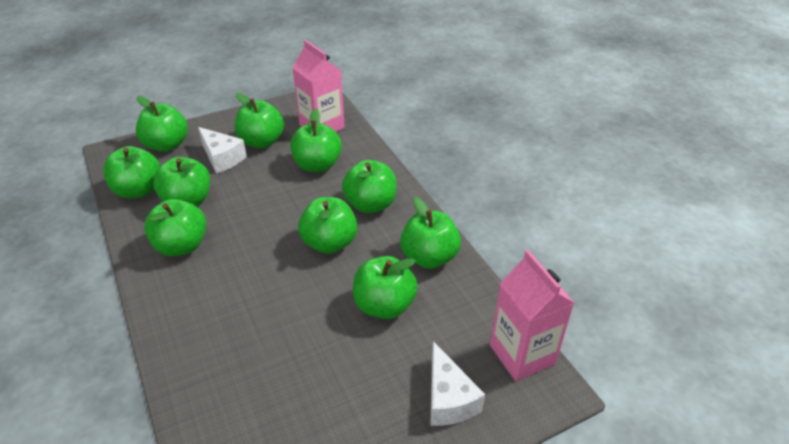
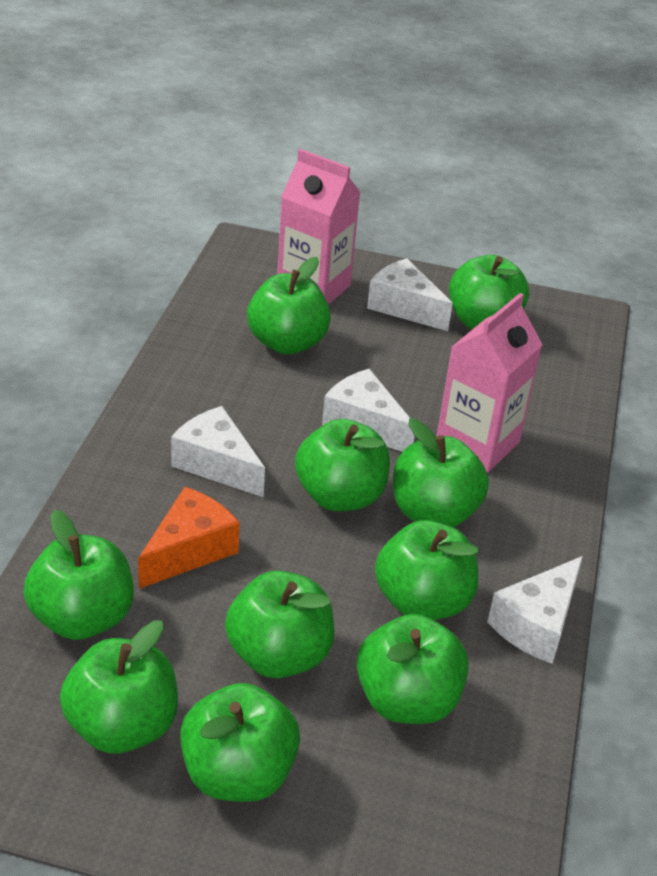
orange cheese: 0 -> 1
white cheese: 2 -> 4

